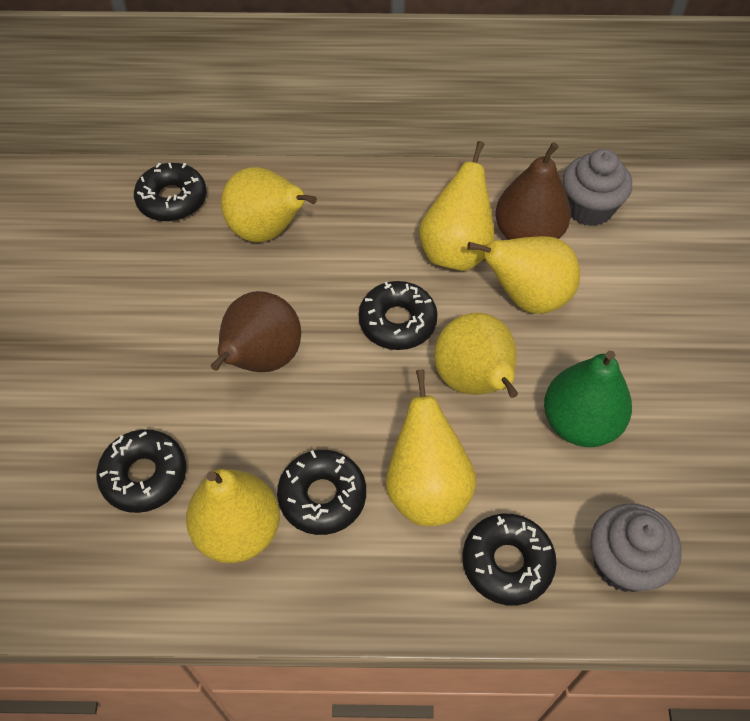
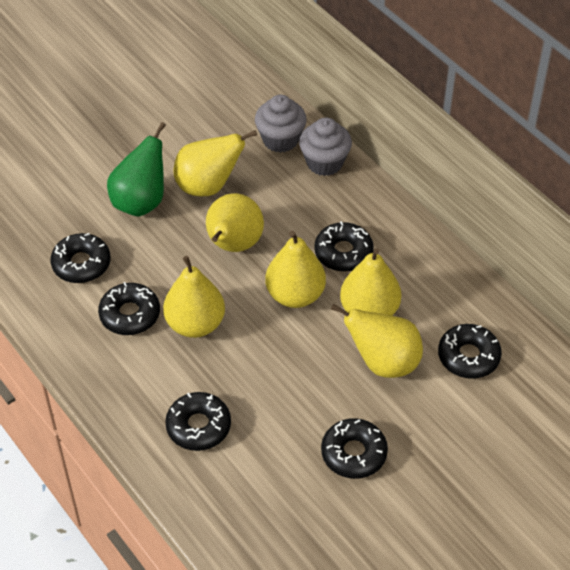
black donut: 5 -> 6
brown pear: 2 -> 0

